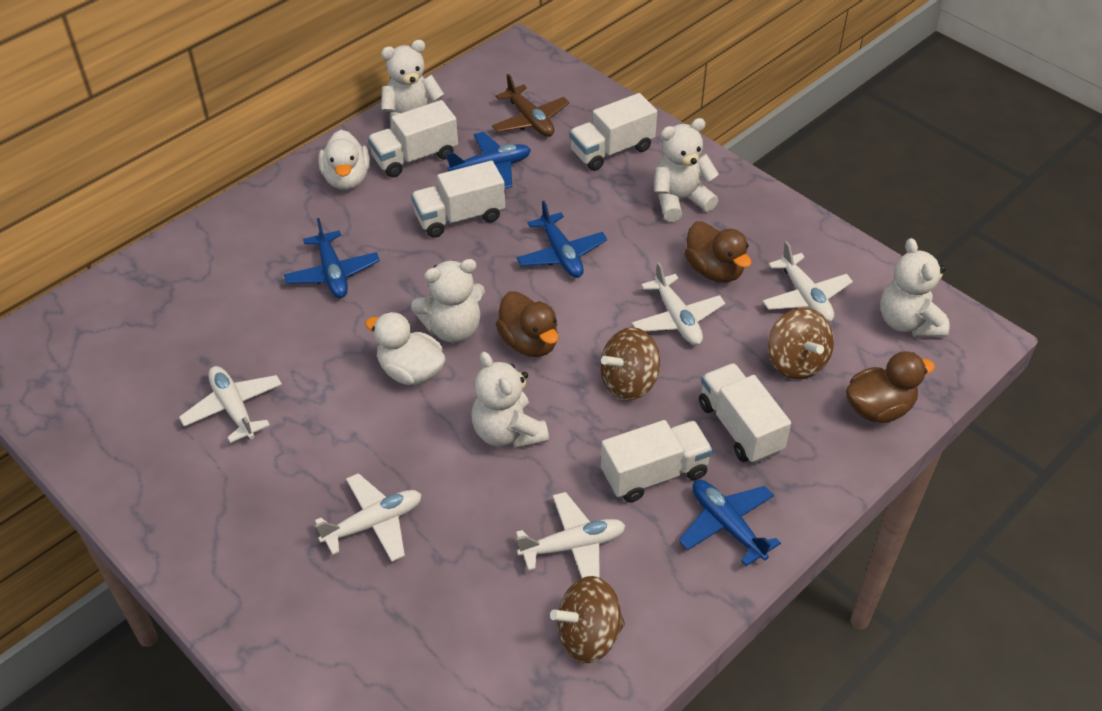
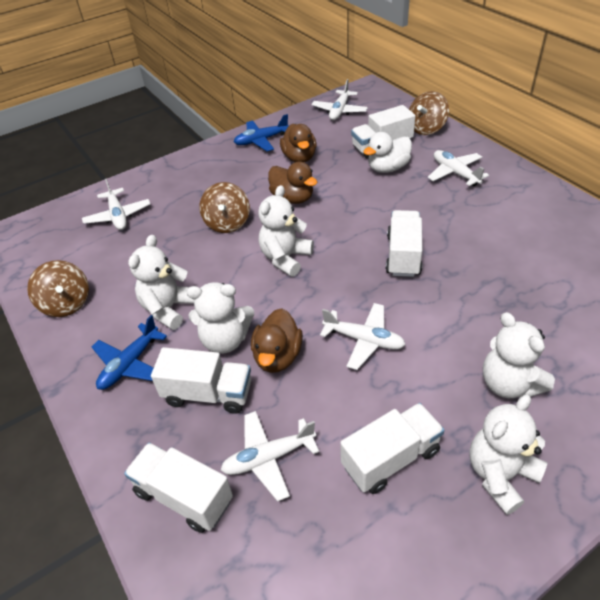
blue plane: 4 -> 2
brown plane: 1 -> 0
white duck: 2 -> 1

